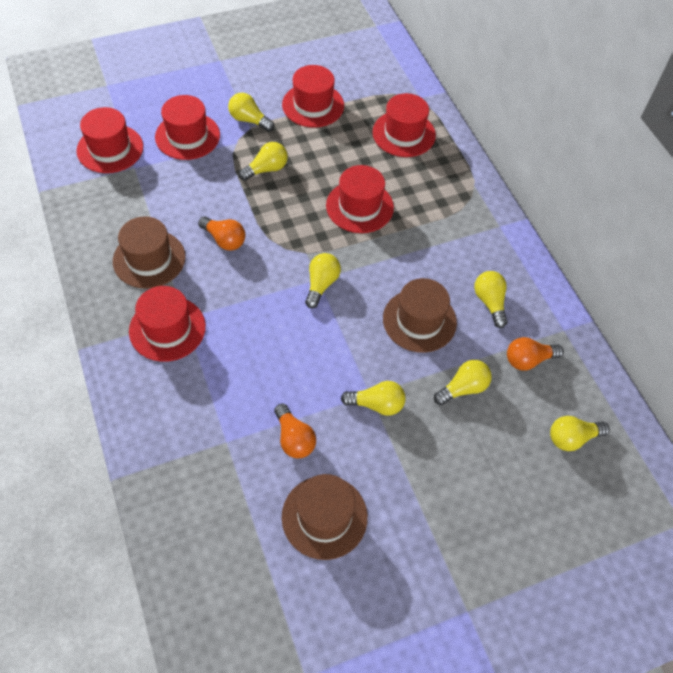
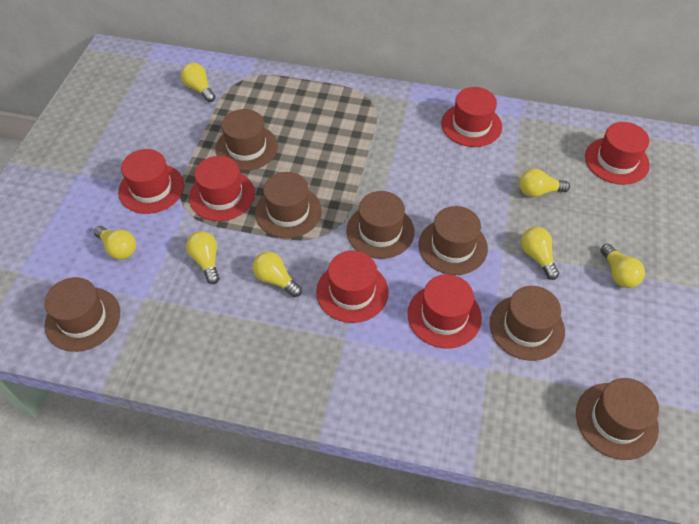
brown hat: 3 -> 7
orange light bulb: 3 -> 0

